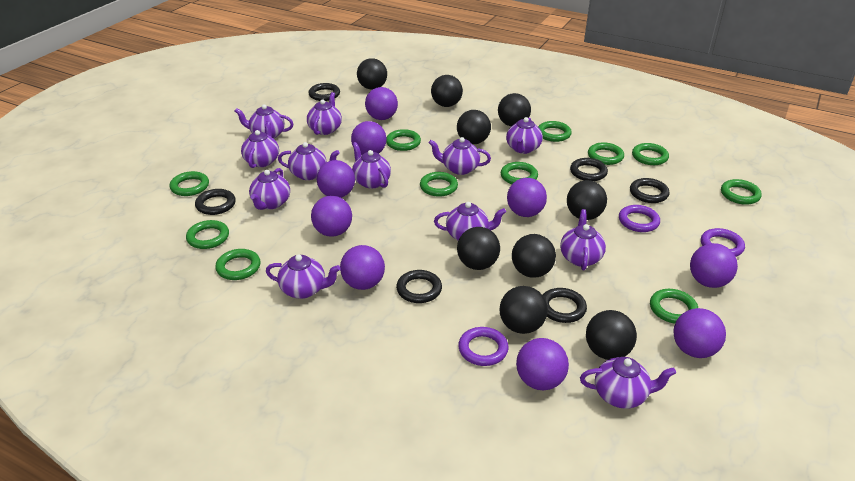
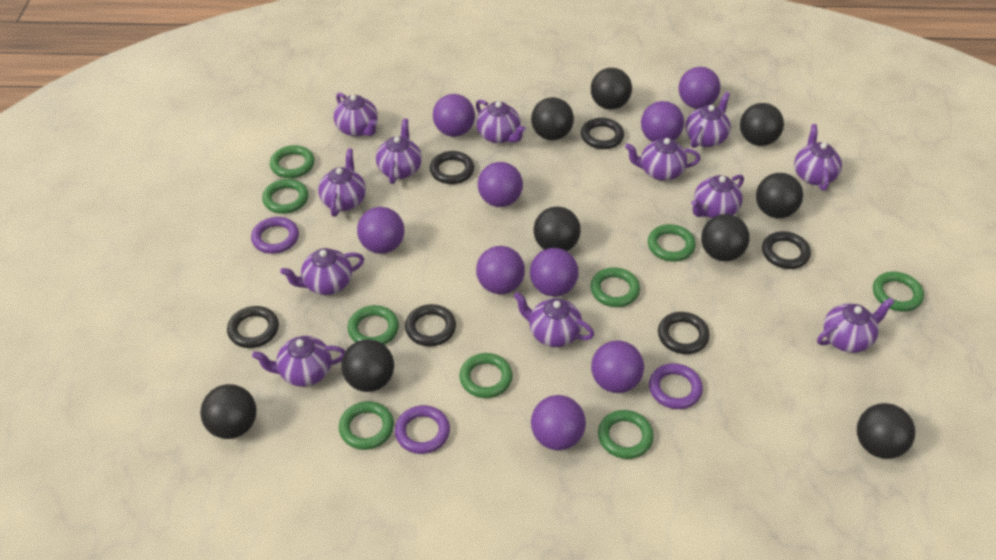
green ring: 11 -> 9

